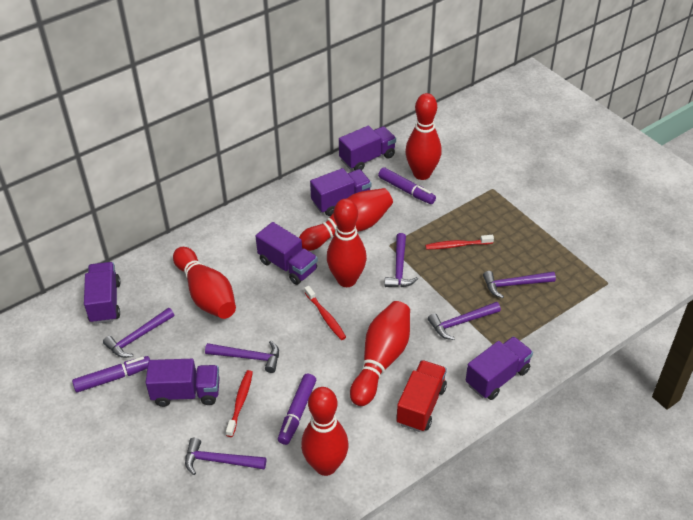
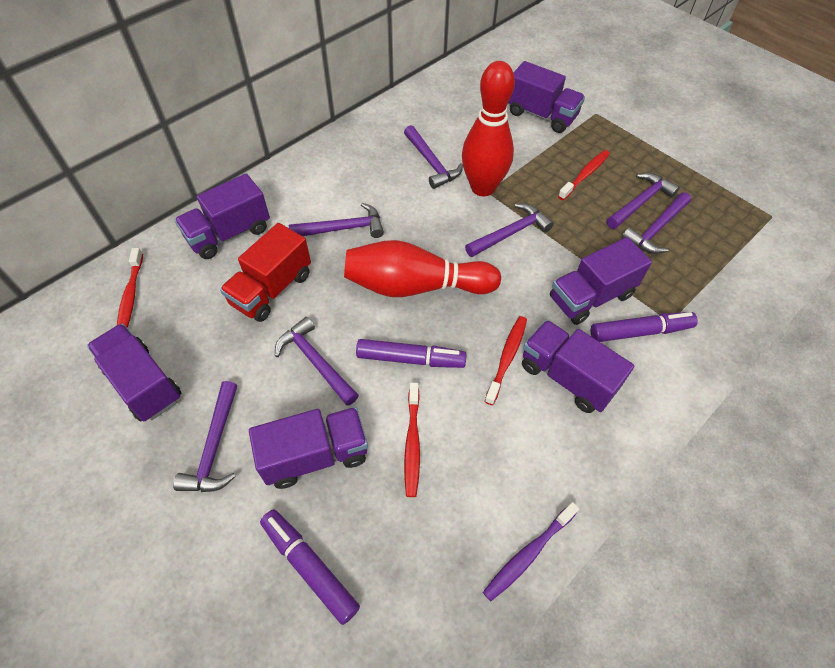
purple hammer: 6 -> 7
purple toothbrush: 0 -> 1
red bowling pin: 6 -> 2
red toothbrush: 3 -> 4

